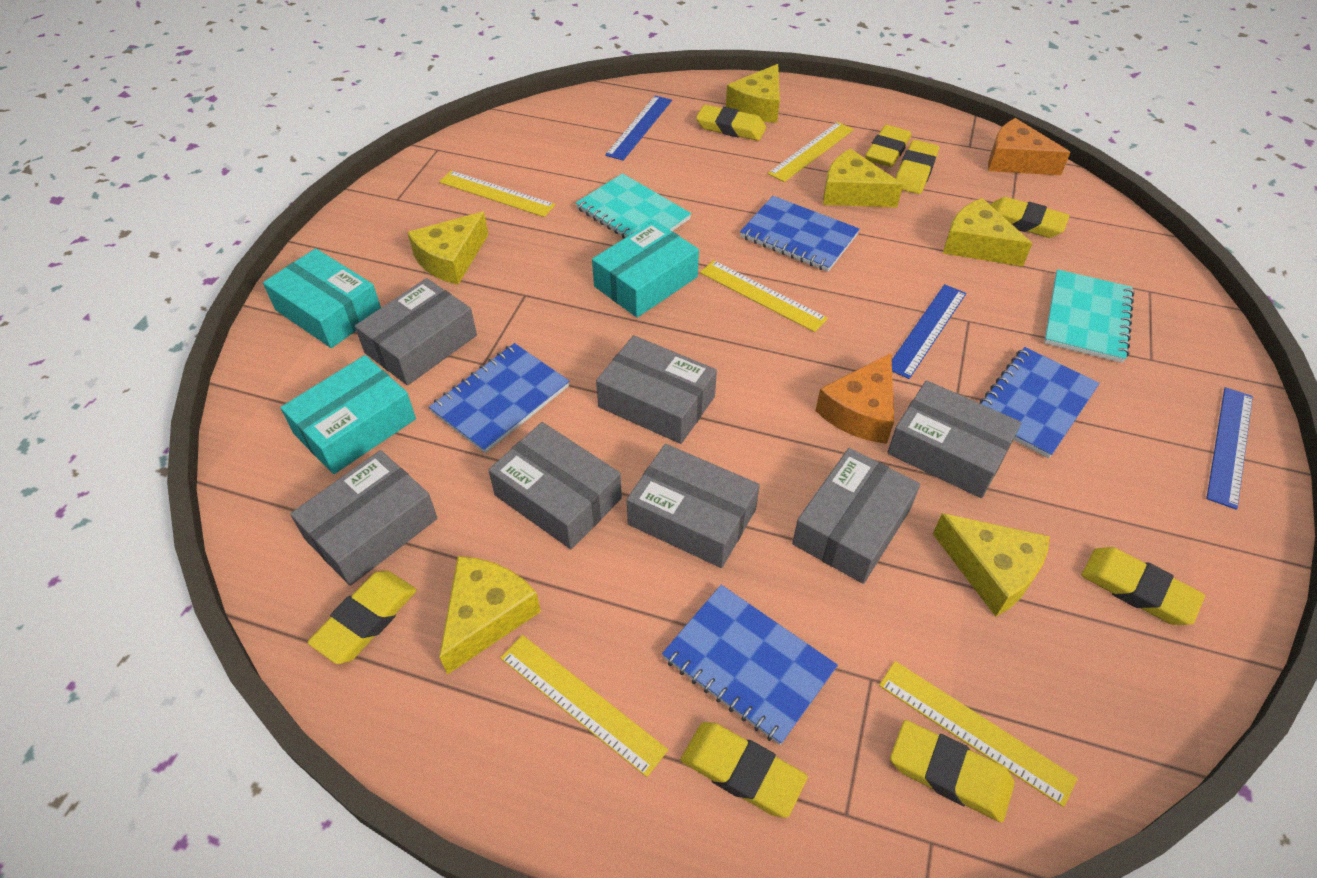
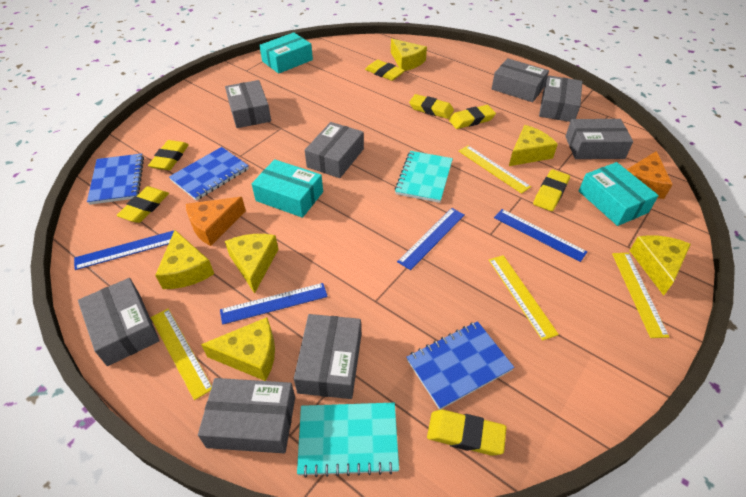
blue notebook: 4 -> 3
blue ruler: 3 -> 4
grey box: 7 -> 8
yellow eraser: 8 -> 7
yellow ruler: 5 -> 4

